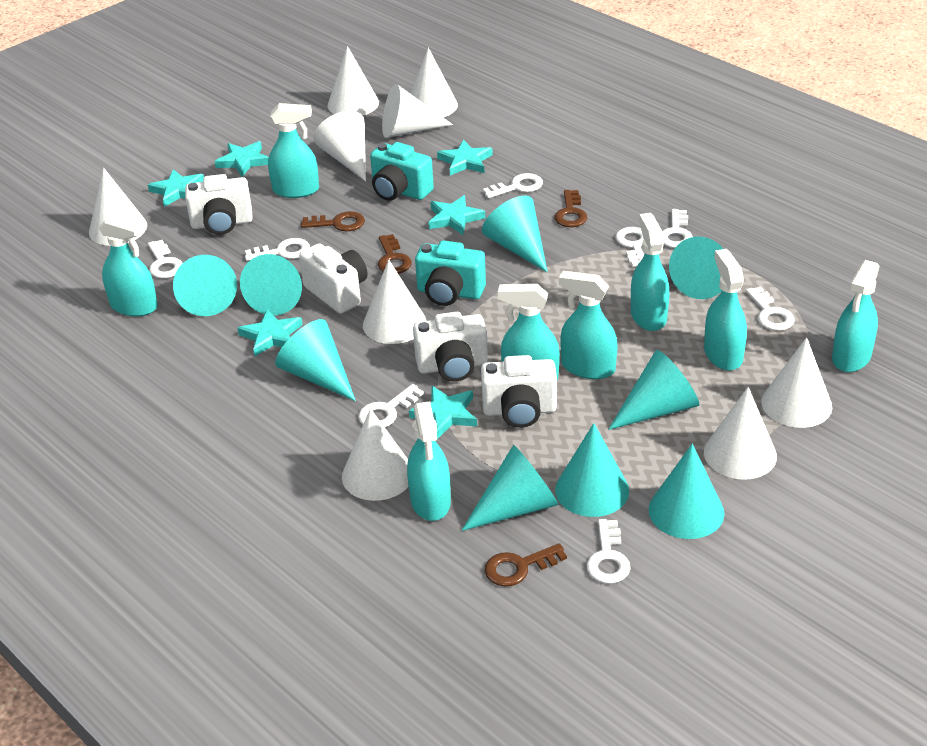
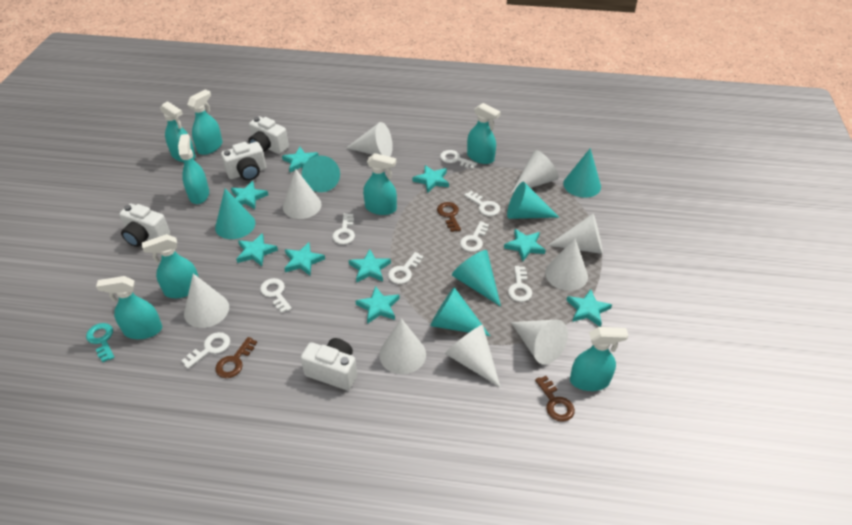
brown key: 4 -> 3
turquoise camera: 2 -> 0
turquoise cone: 9 -> 6
turquoise key: 0 -> 1
turquoise star: 6 -> 9

